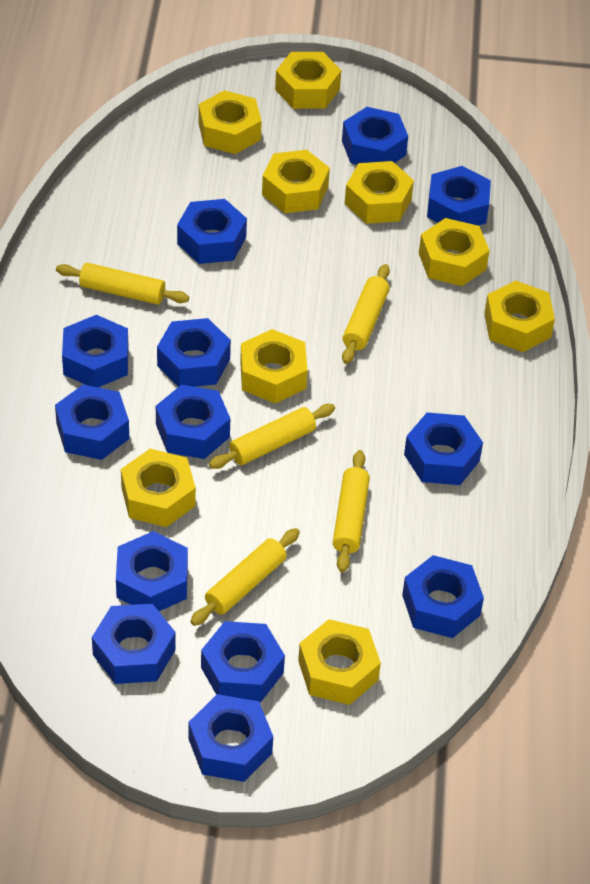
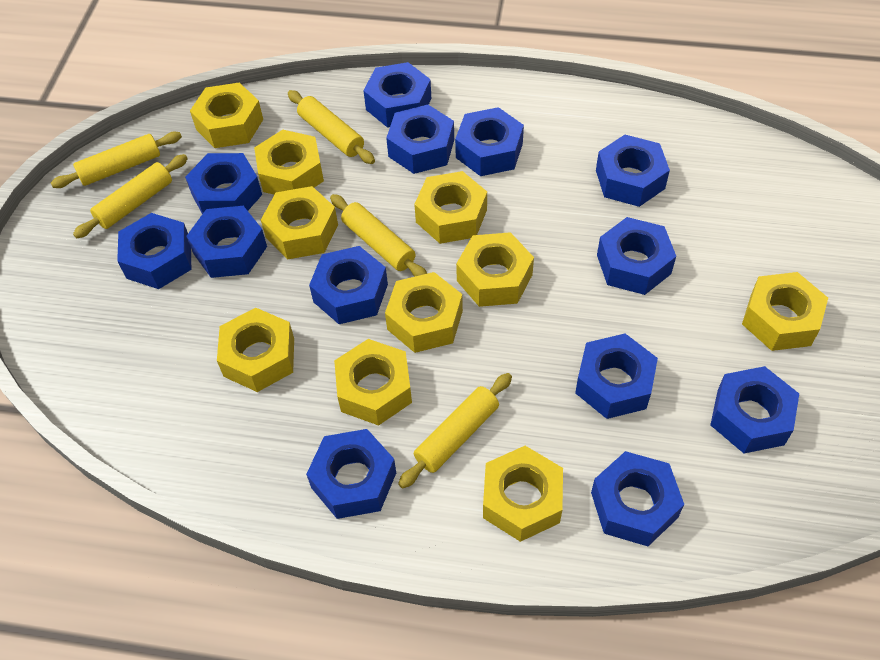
yellow nut: 9 -> 10

